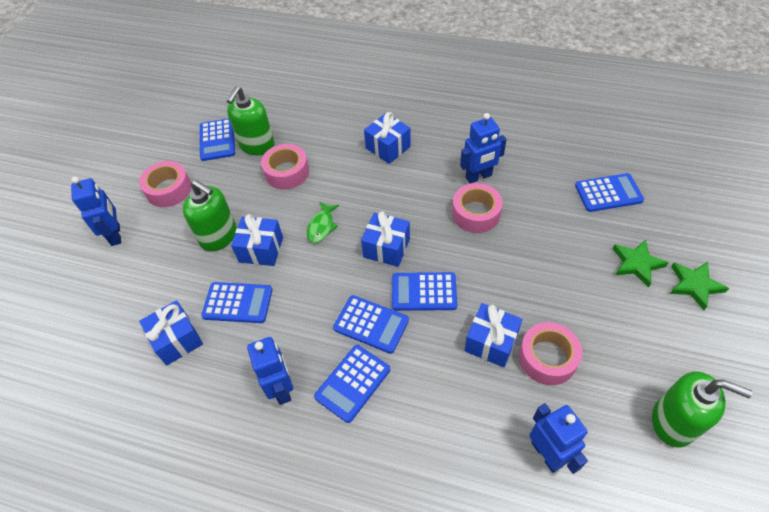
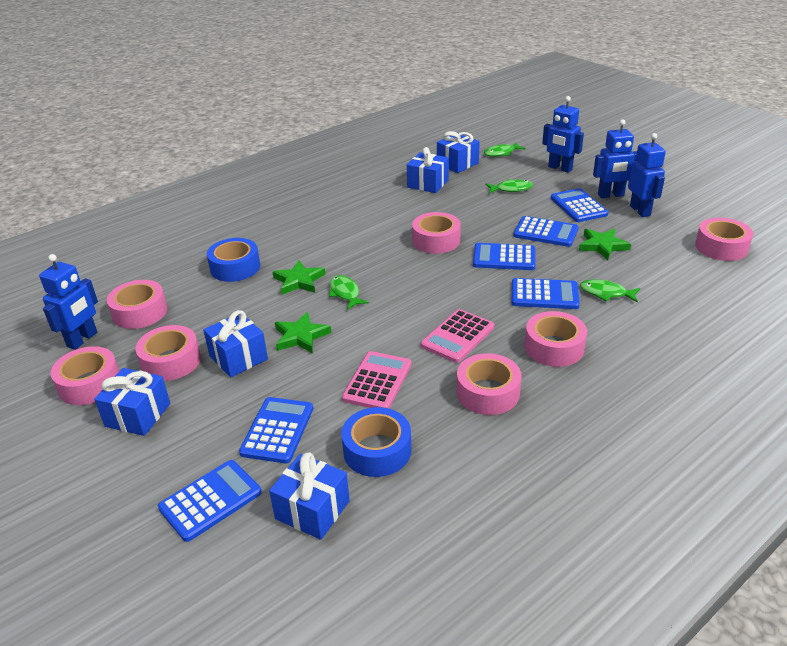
blue tape: 0 -> 2
green fish: 1 -> 4
green soap dispenser: 3 -> 0
green star: 2 -> 3
pink calculator: 0 -> 2
pink tape: 4 -> 7

